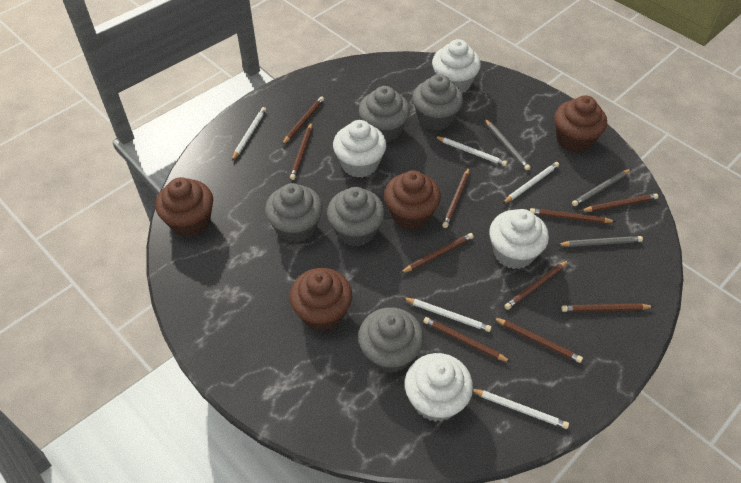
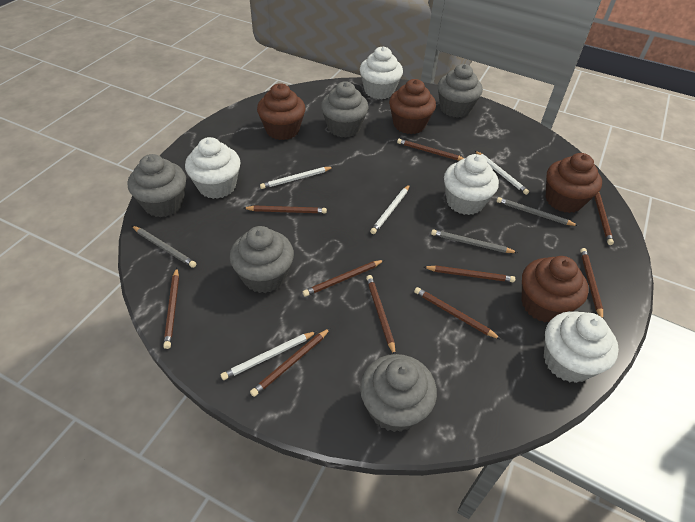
white pencil: 5 -> 4

